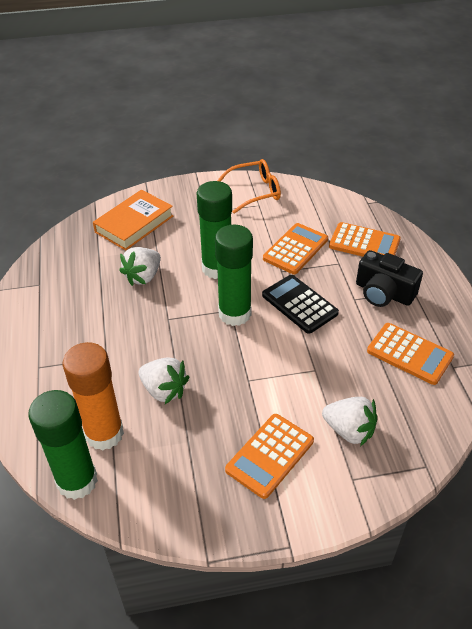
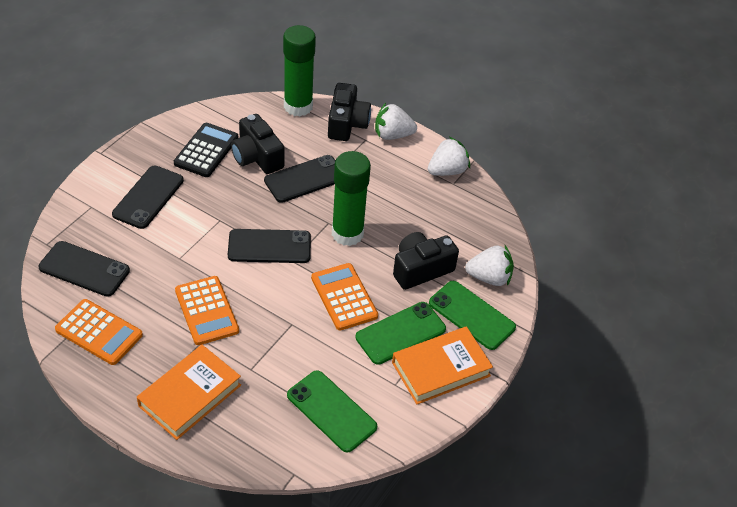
black camera: 1 -> 3
black phone: 0 -> 4
green glue stick: 3 -> 2
green phone: 0 -> 3
orange book: 1 -> 2
orange calculator: 4 -> 3
orange glasses: 1 -> 0
orange glue stick: 1 -> 0

